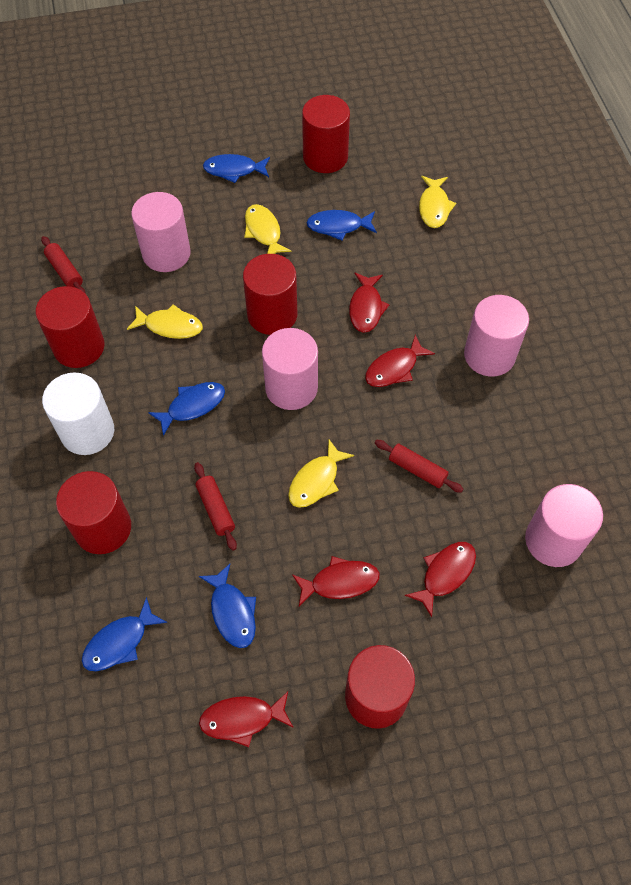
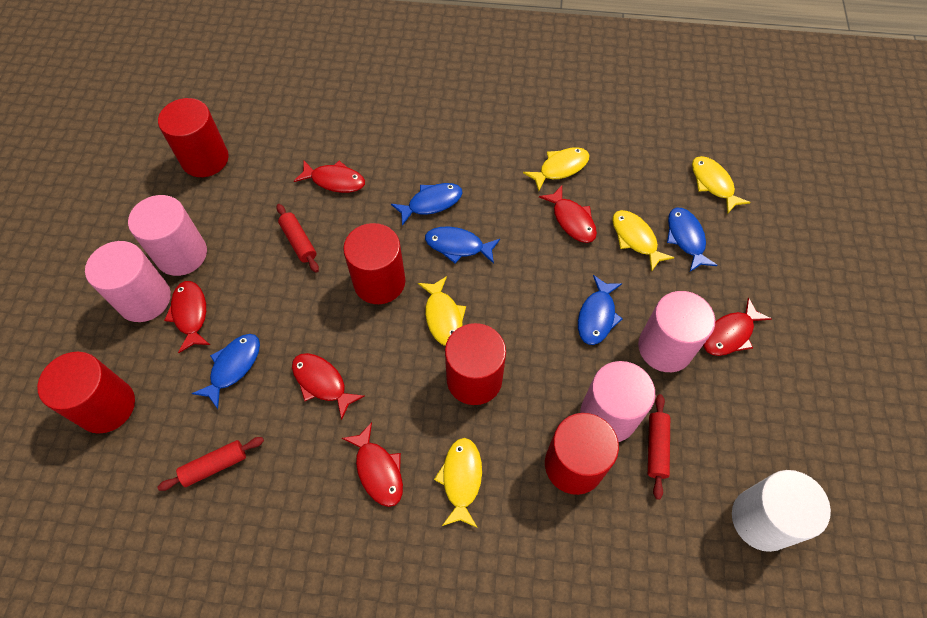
red fish: 5 -> 6
yellow fish: 4 -> 5

